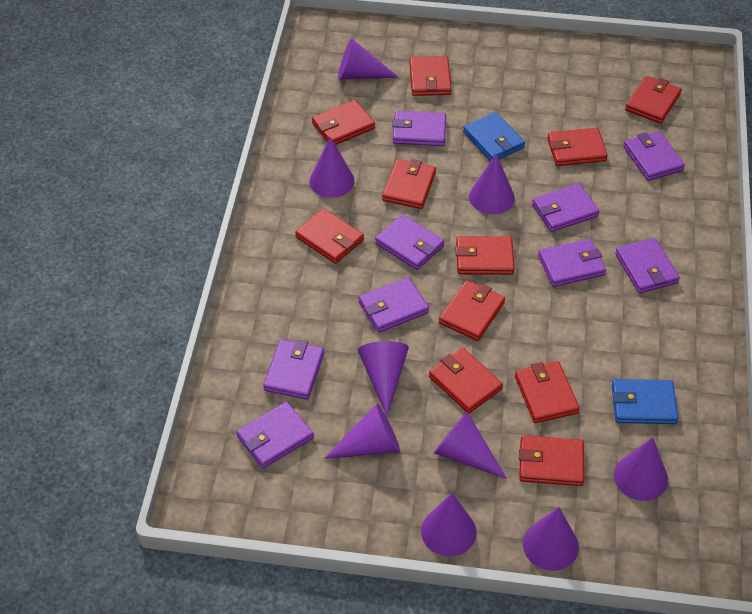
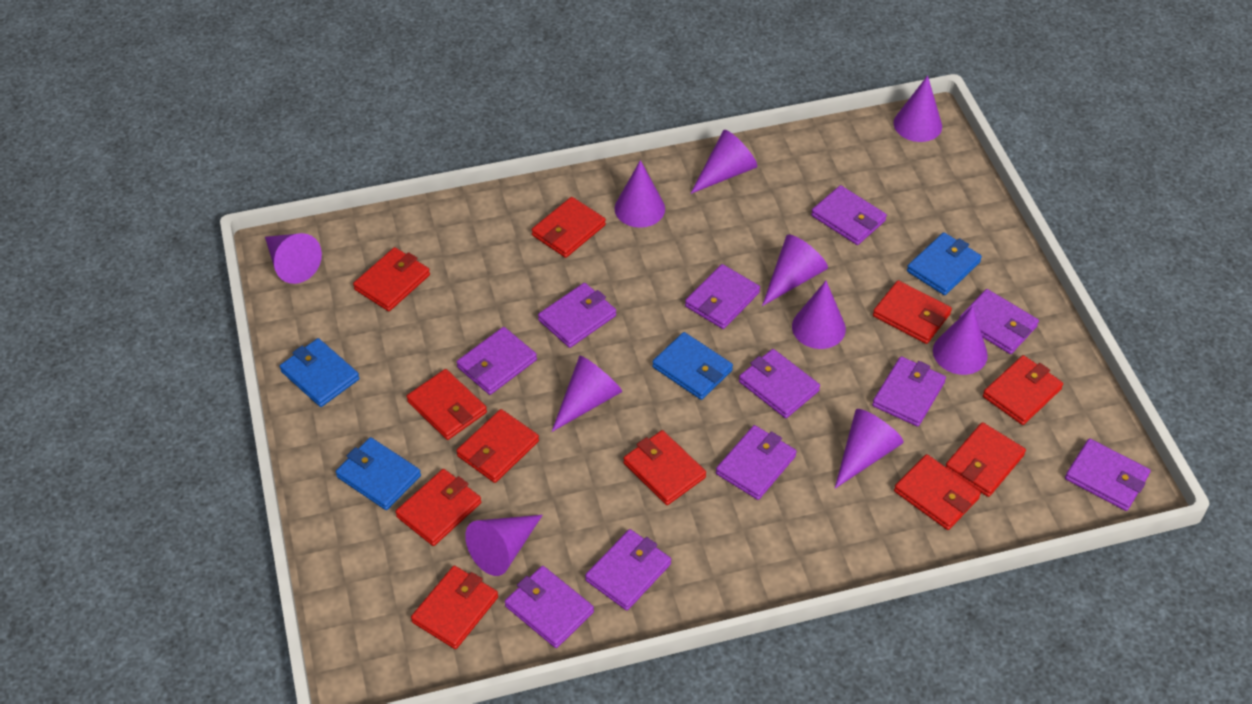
blue wallet: 2 -> 4
purple cone: 9 -> 10
purple wallet: 9 -> 11

